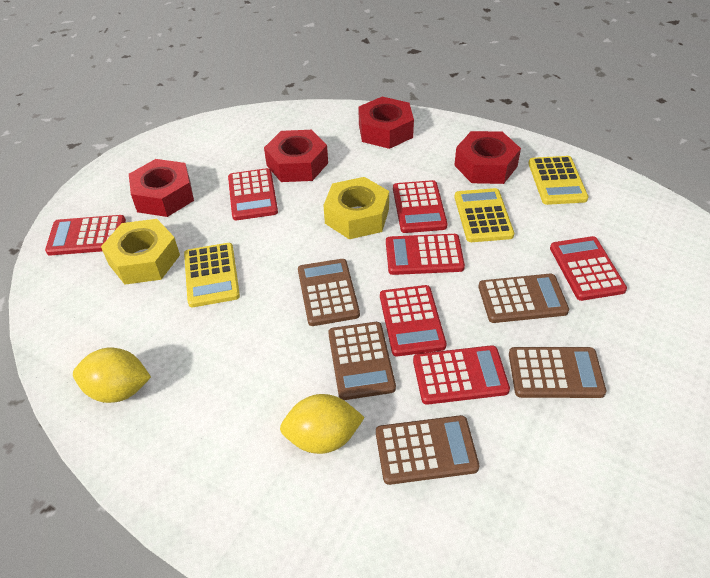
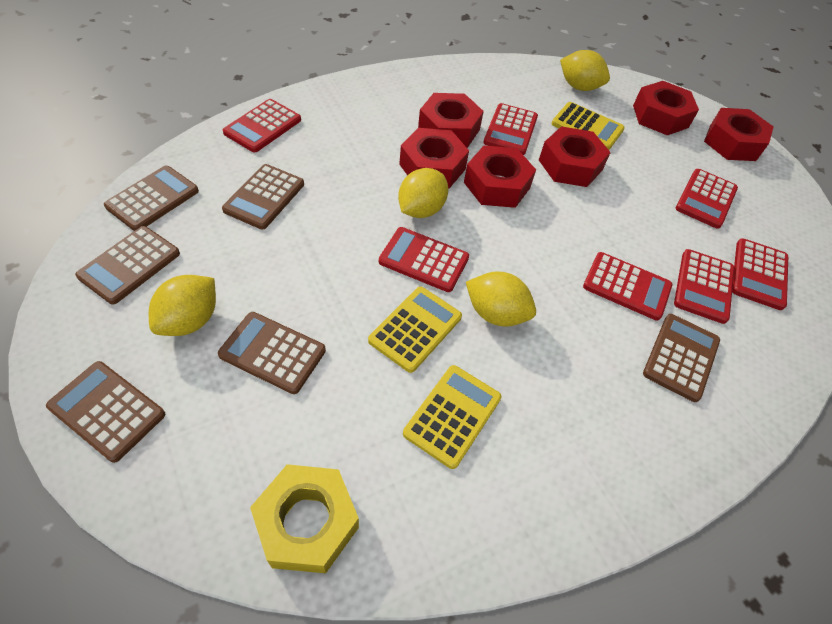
brown calculator: 5 -> 6
red nut: 4 -> 6
yellow lemon: 2 -> 4
yellow nut: 2 -> 1

